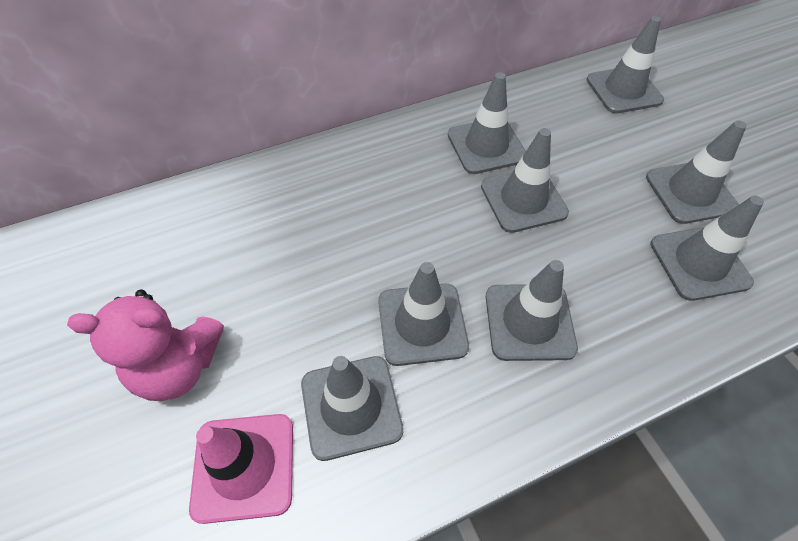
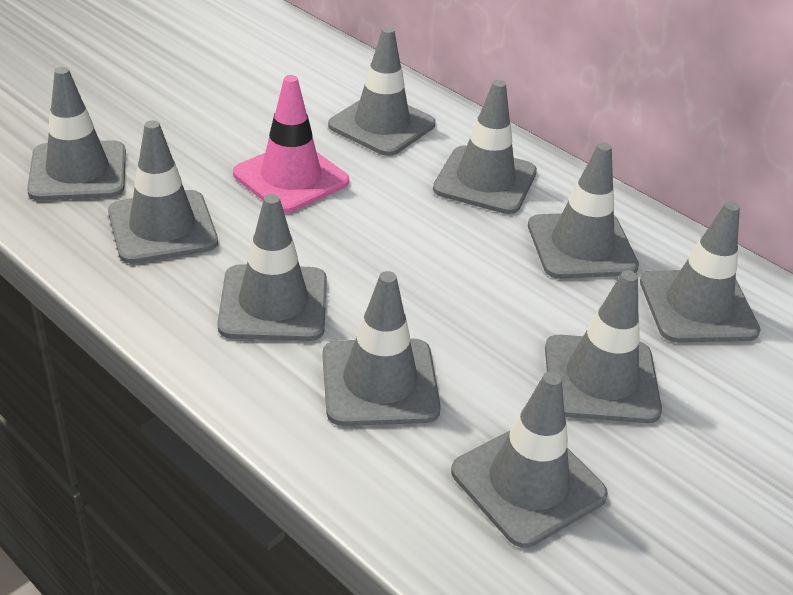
grey traffic cone: 8 -> 10
pink teddy bear: 1 -> 0

